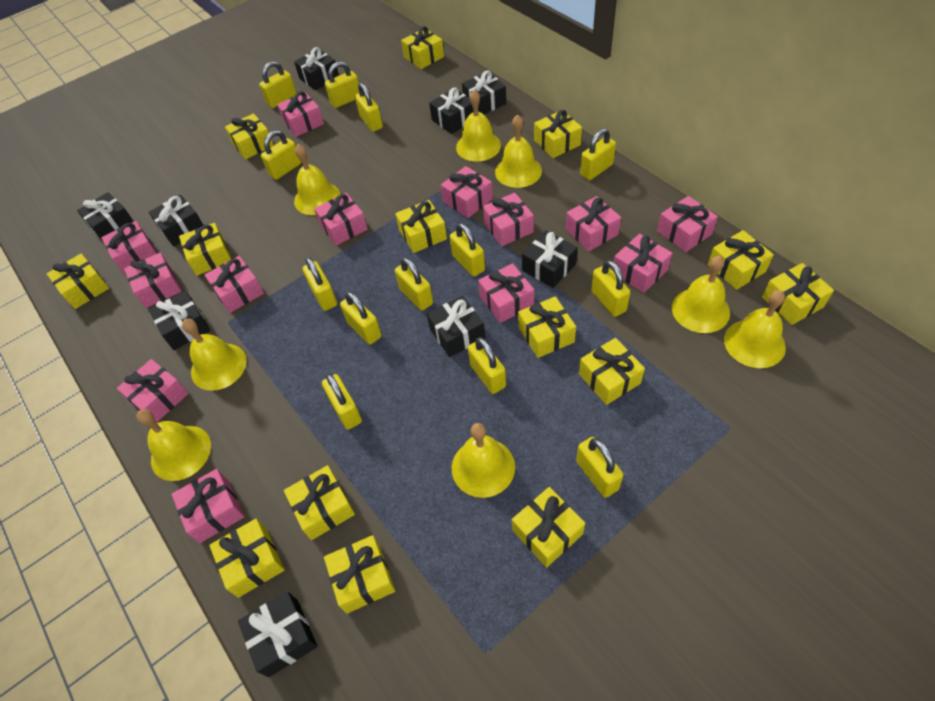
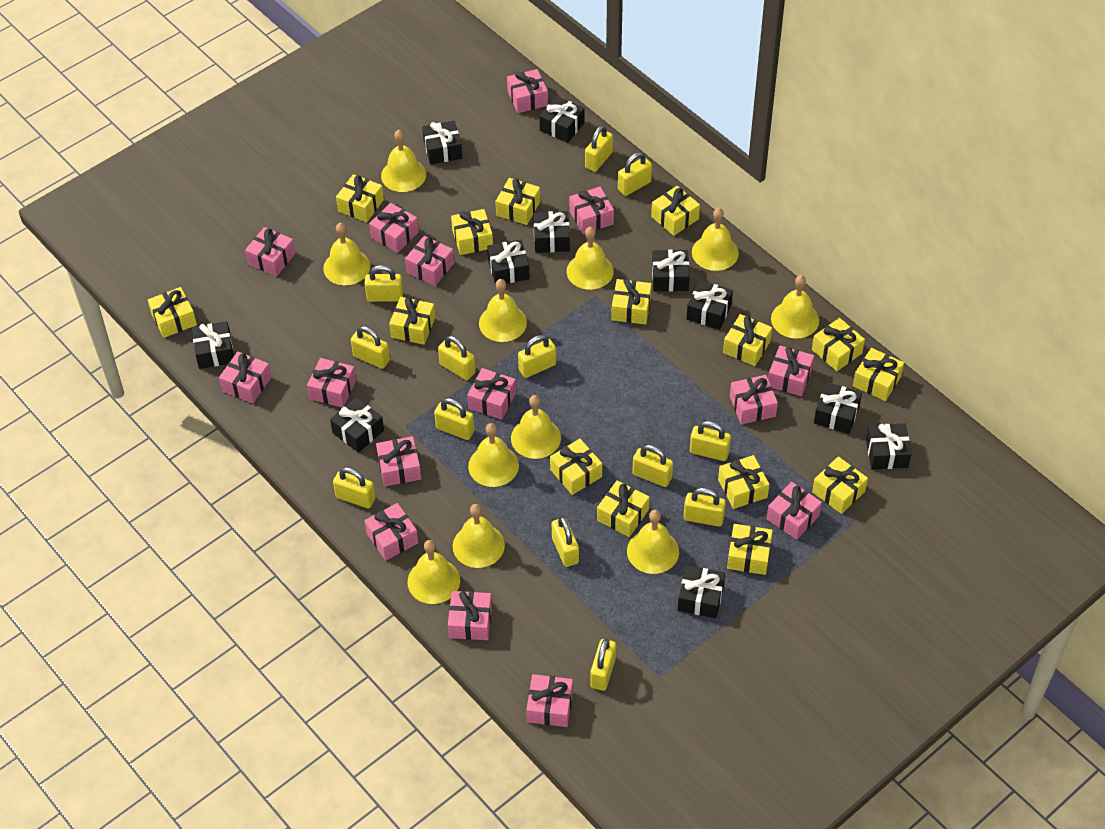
black gift: 9 -> 11
pink gift: 13 -> 15
yellow bell: 8 -> 11
yellow gift: 14 -> 15

